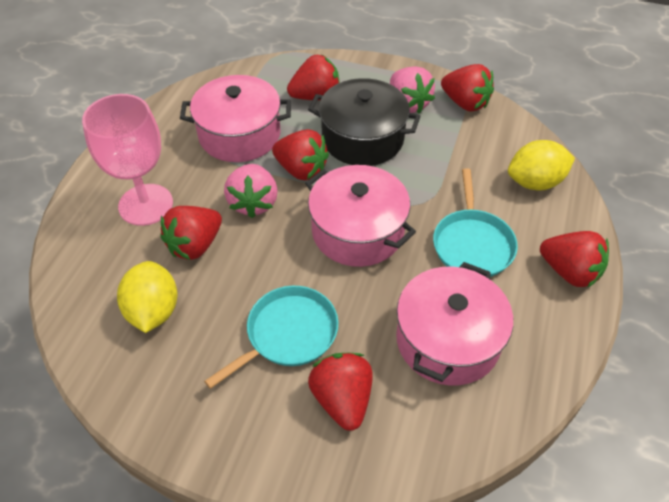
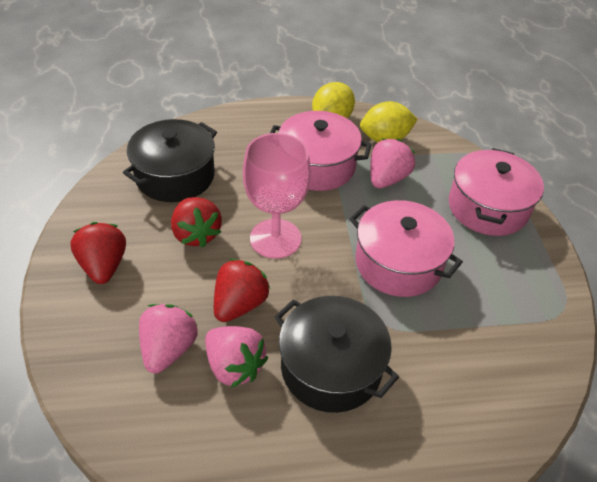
black pot: 1 -> 2
pink strawberry: 2 -> 3
red strawberry: 6 -> 3
turquoise pan: 2 -> 0

